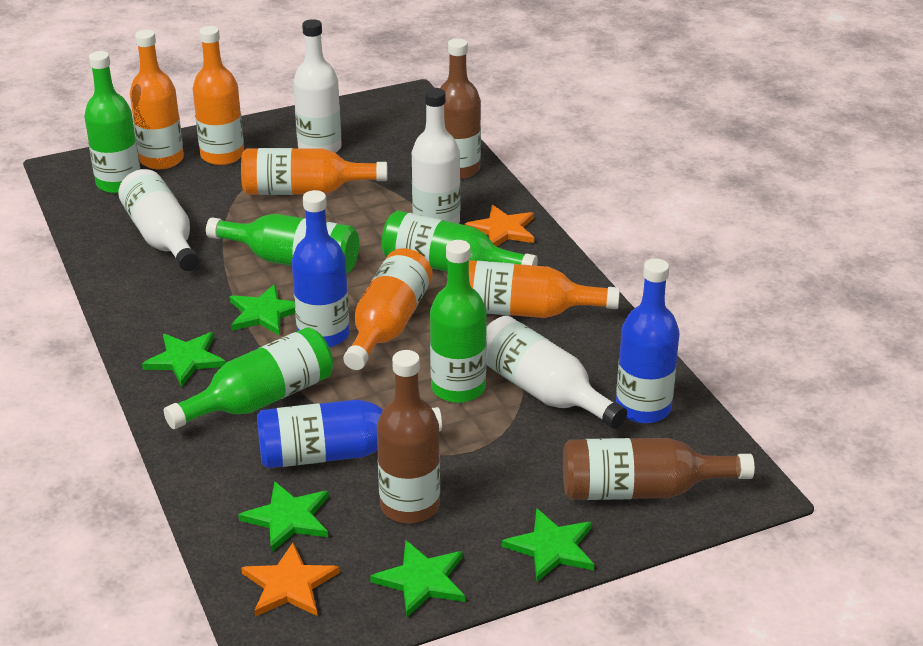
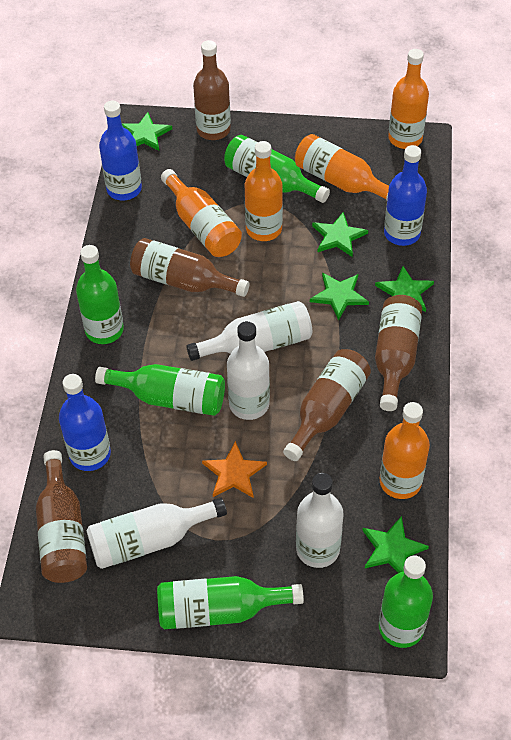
brown bottle: 3 -> 5
orange star: 2 -> 1

